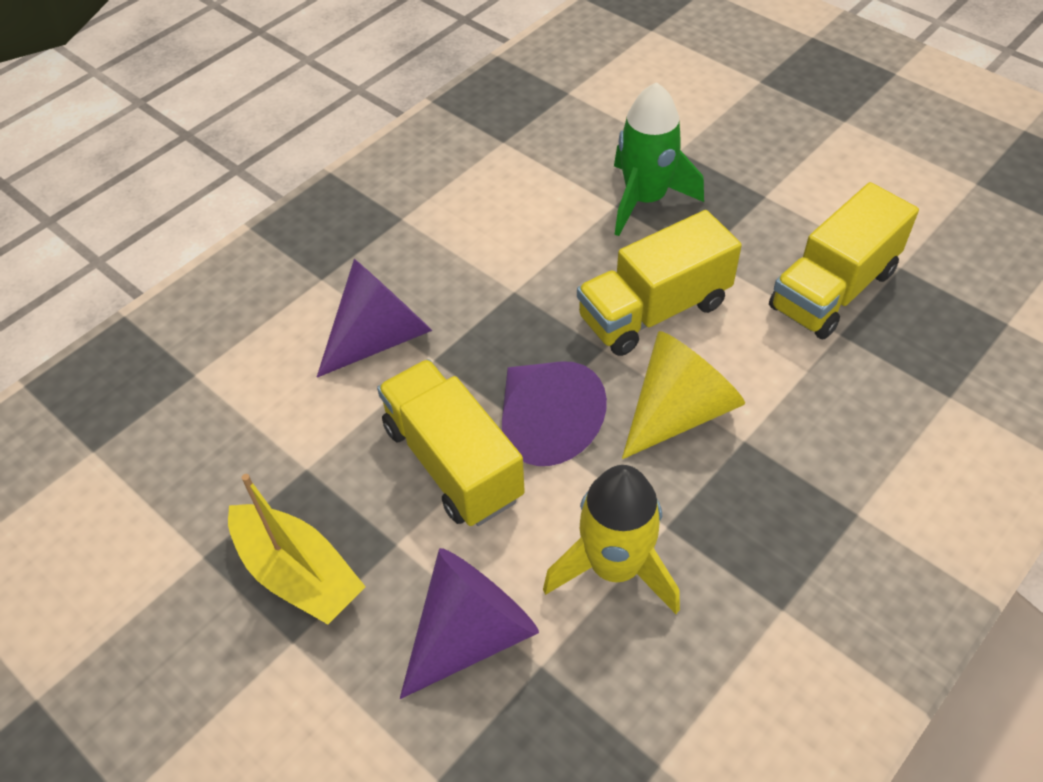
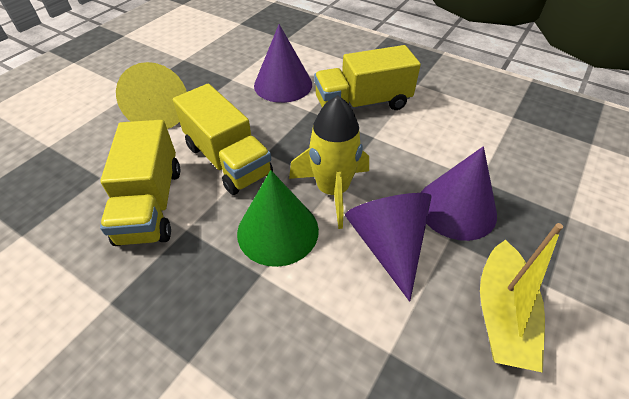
green cone: 0 -> 1
green rocket: 1 -> 0

